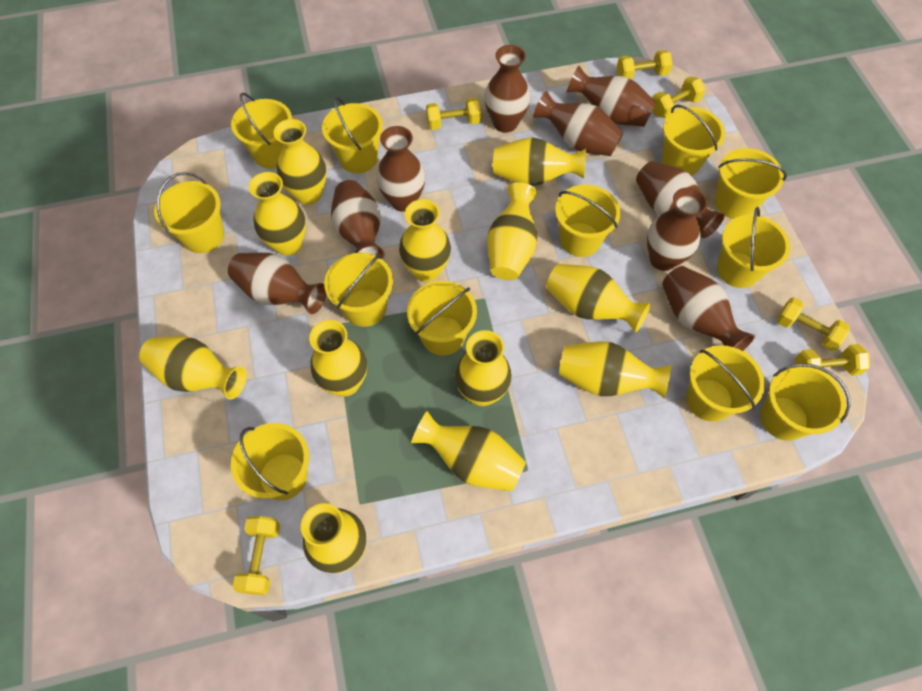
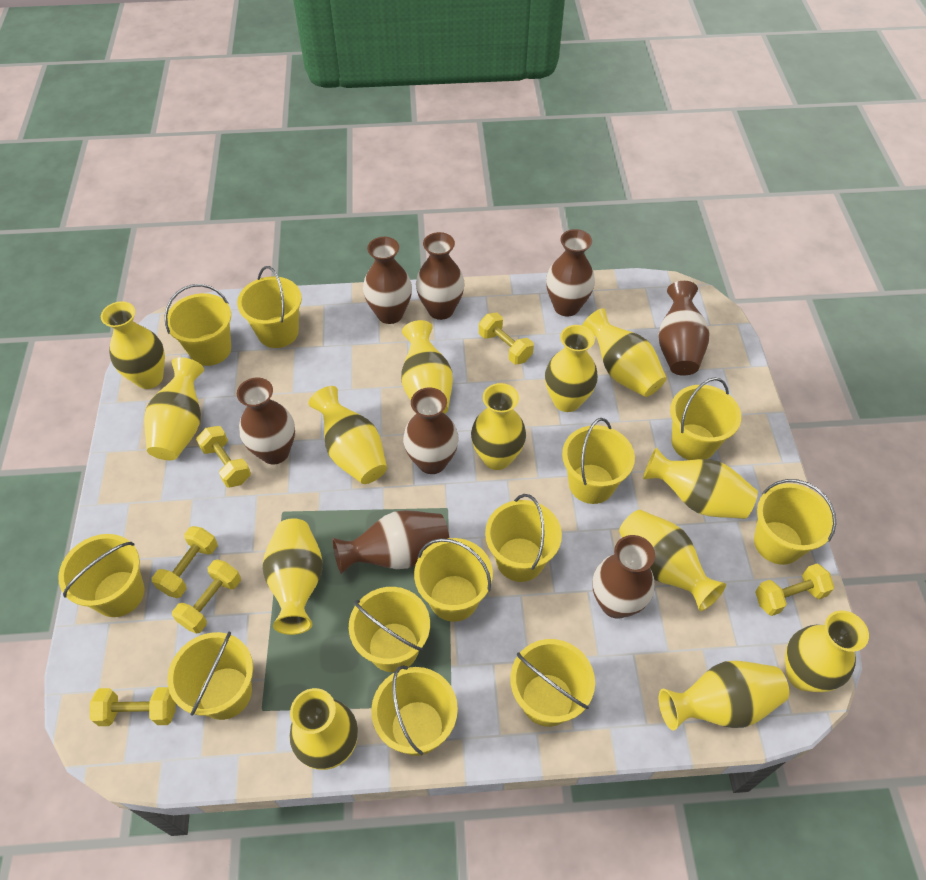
brown vase: 9 -> 8
yellow vase: 12 -> 13

